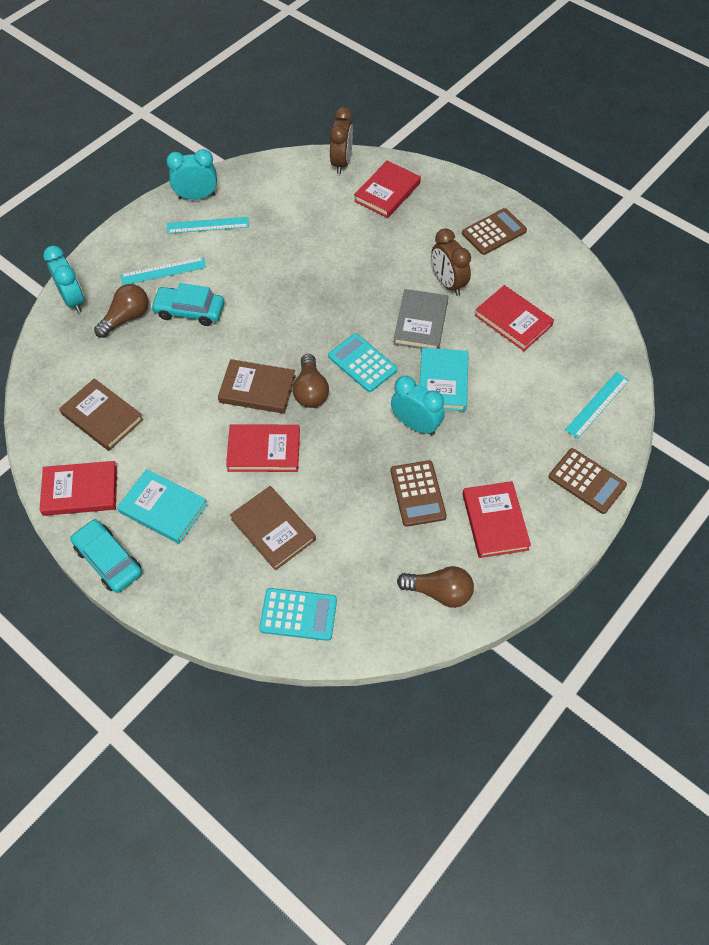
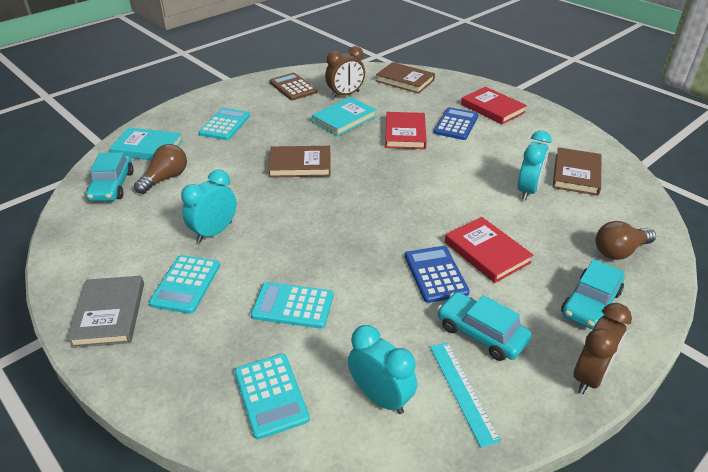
blue calculator: 0 -> 2
brown calculator: 3 -> 1
brown light bulb: 3 -> 2
red book: 5 -> 3
turquoise calculator: 2 -> 4
turquoise car: 2 -> 3
turquoise ruler: 3 -> 1

